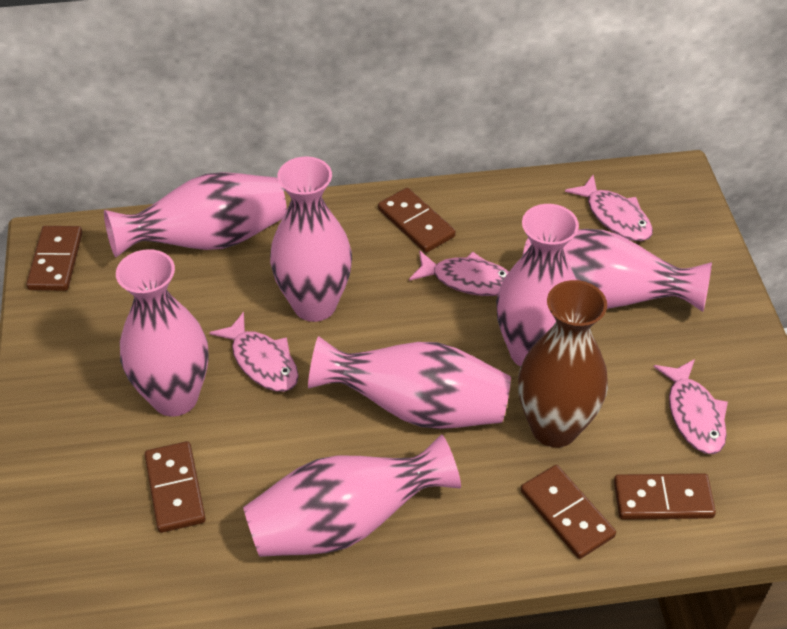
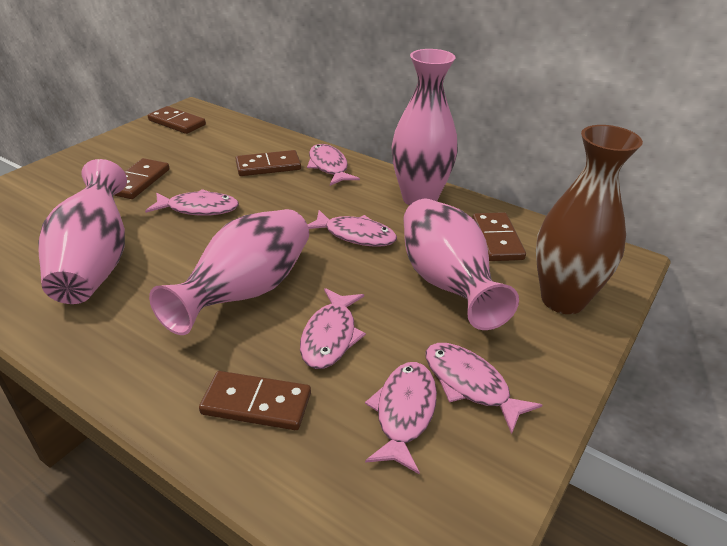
pink fish: 4 -> 6
pink vase: 7 -> 4

